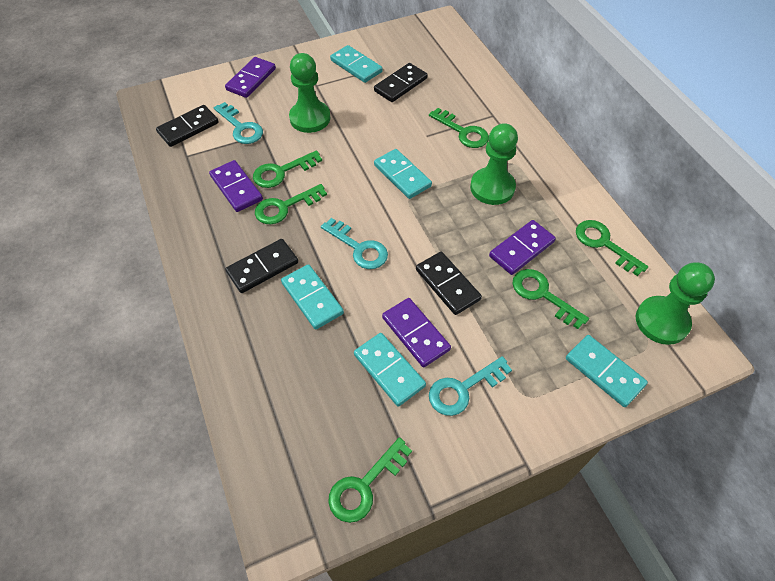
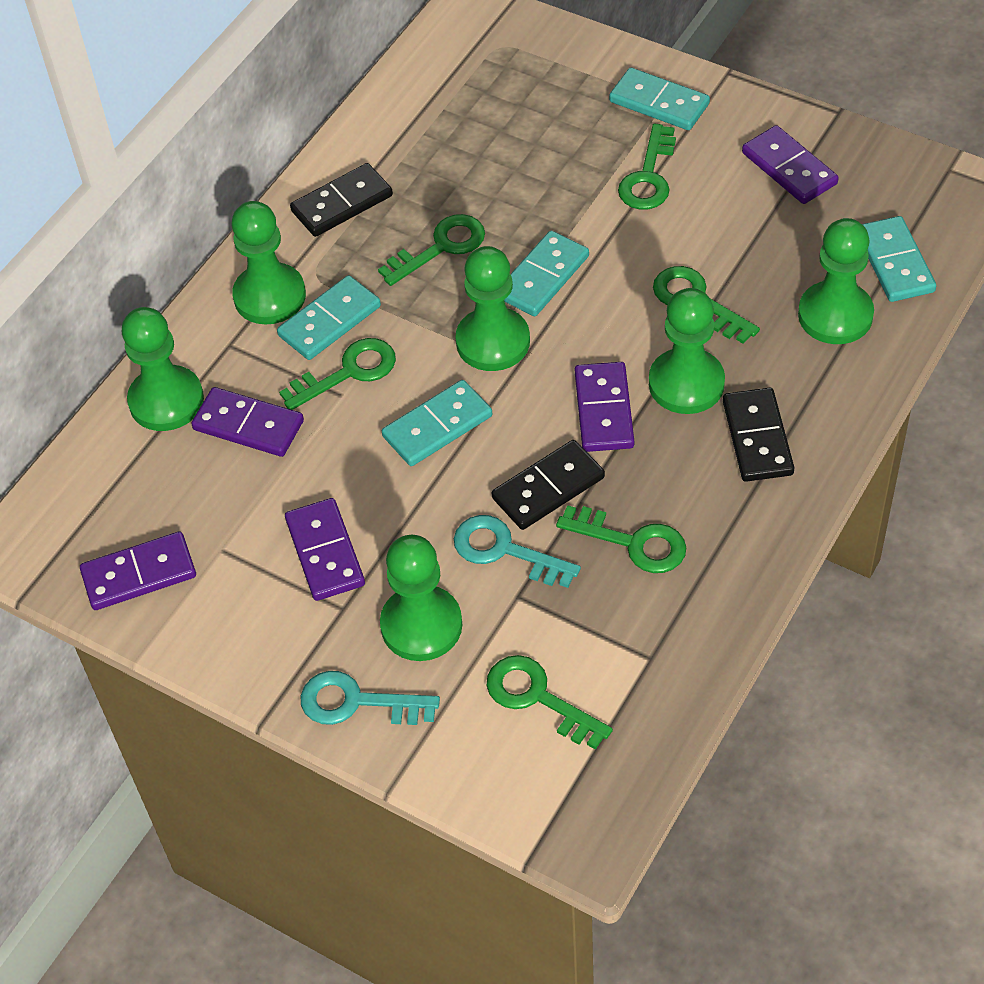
black domino: 4 -> 3
green pawn: 3 -> 6
purple domino: 4 -> 5
turquoise key: 3 -> 2

